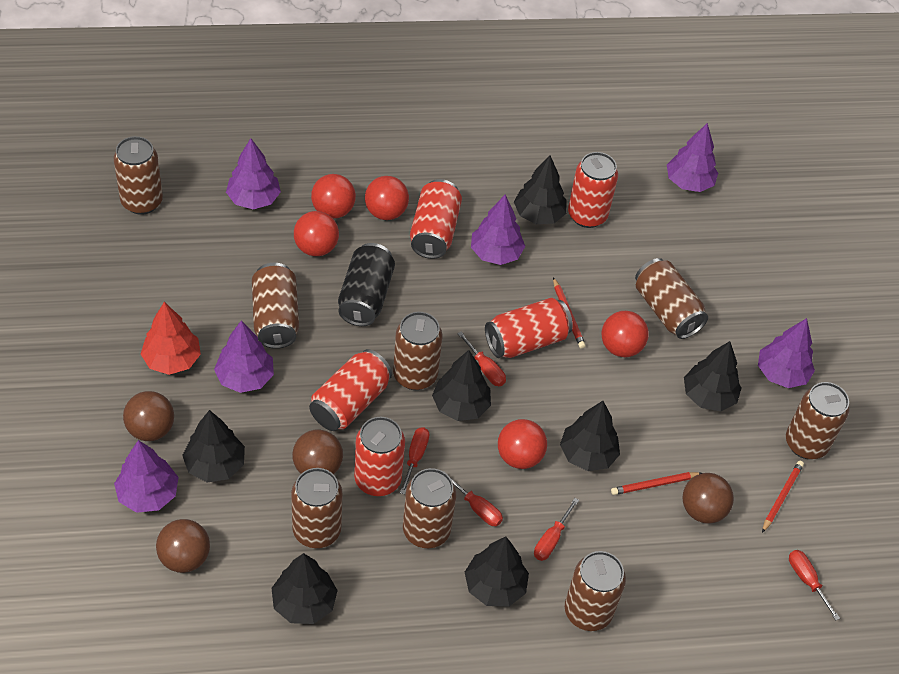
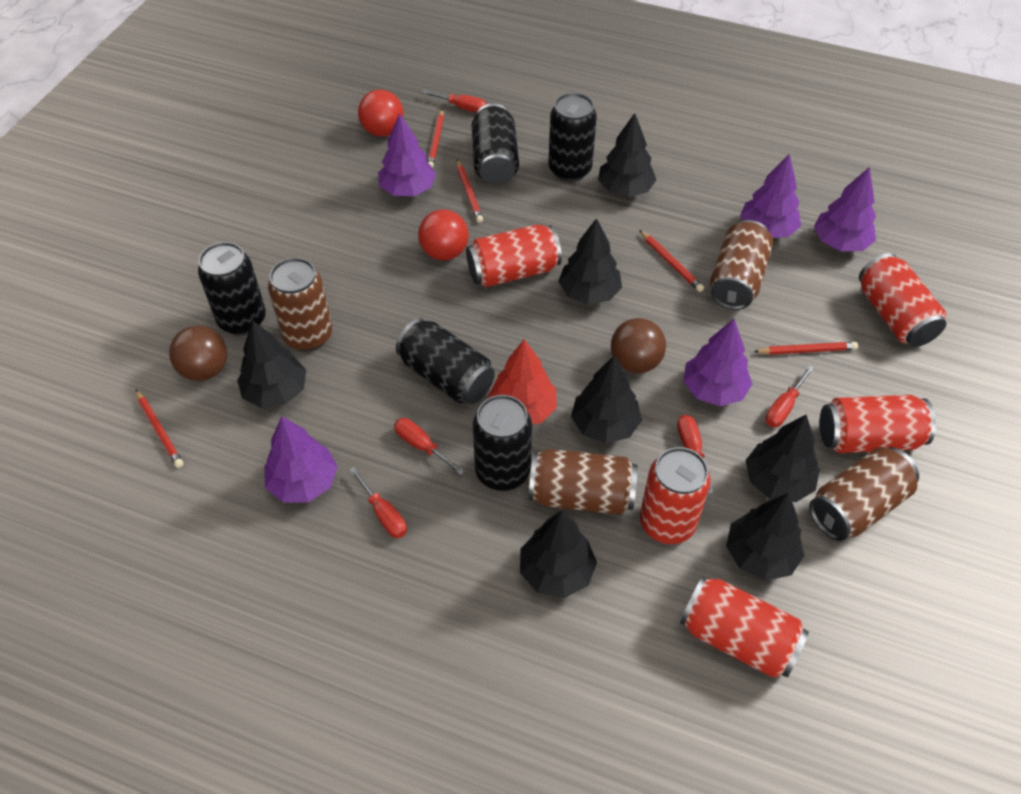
black can: 1 -> 5
brown ball: 4 -> 2
brown can: 8 -> 4
purple tree: 6 -> 5
red ball: 5 -> 2
red pencil: 3 -> 5

